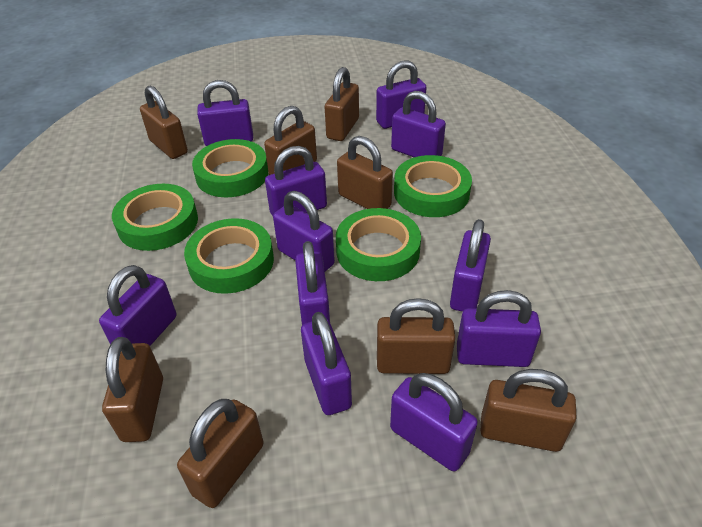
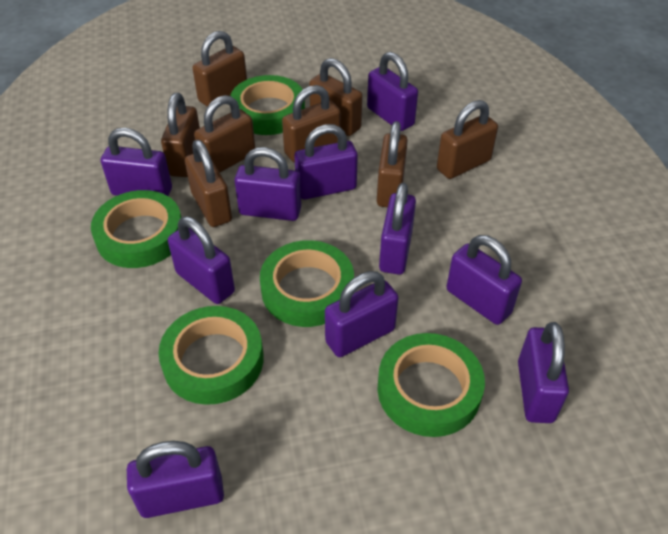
purple padlock: 11 -> 10

